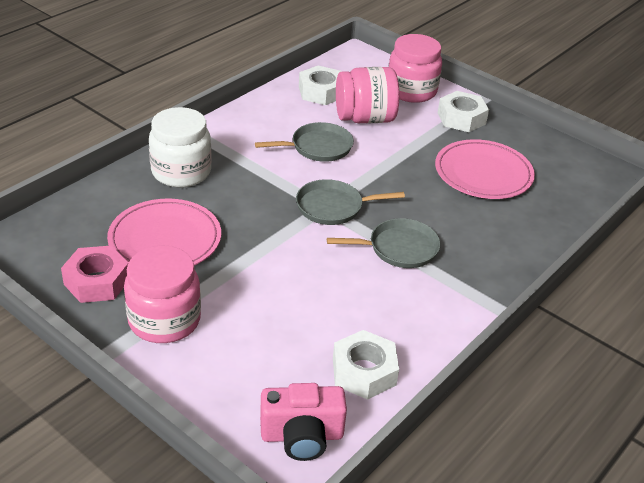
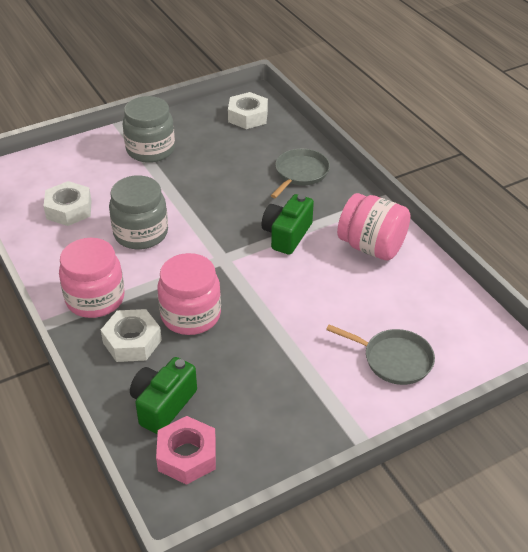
green camera: 0 -> 2
grey jar: 0 -> 2
grey pan: 3 -> 2
pink camera: 1 -> 0
pink plate: 2 -> 0
white jar: 1 -> 0

